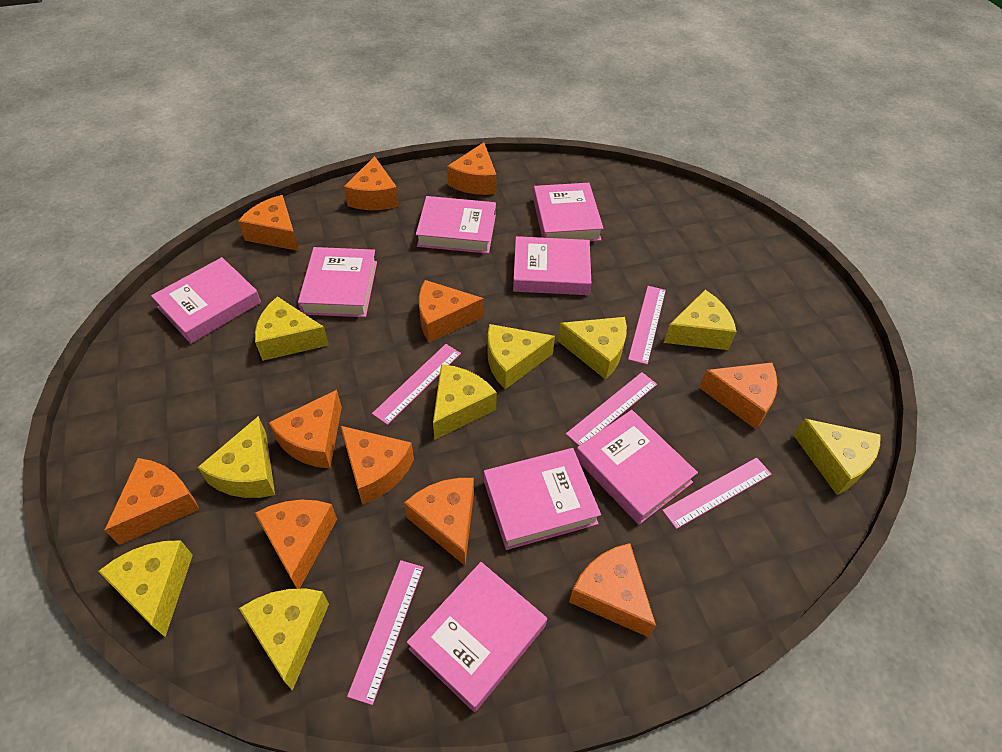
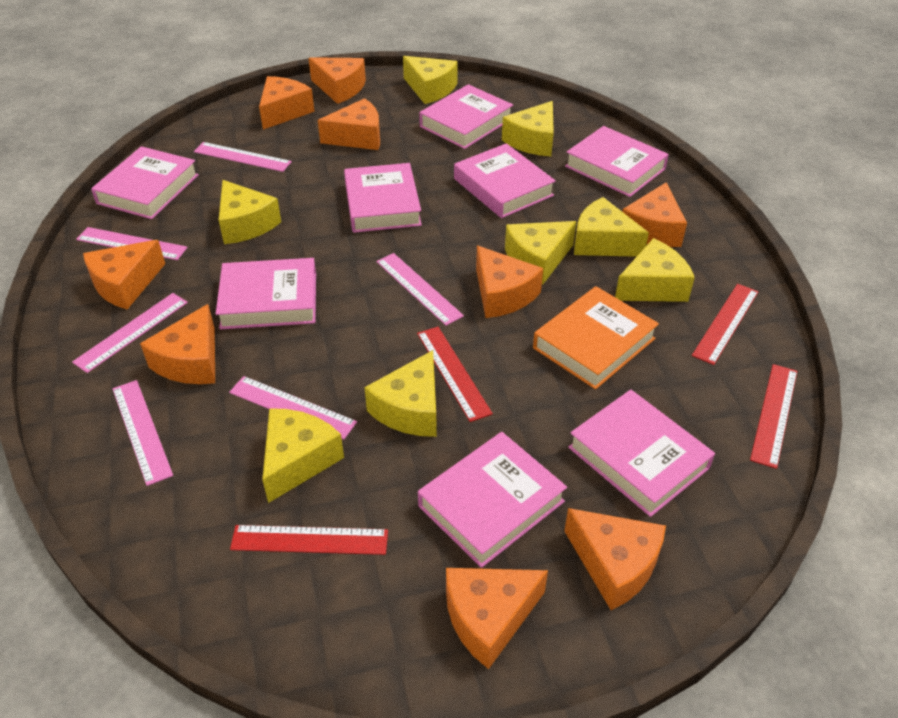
orange book: 0 -> 1
orange cheese: 11 -> 9
pink ruler: 5 -> 6
red ruler: 0 -> 4
yellow cheese: 9 -> 8

